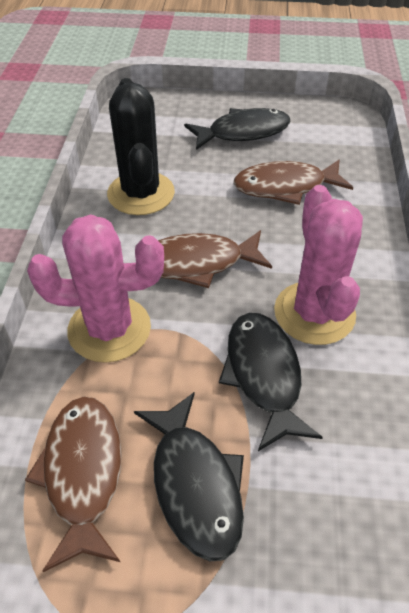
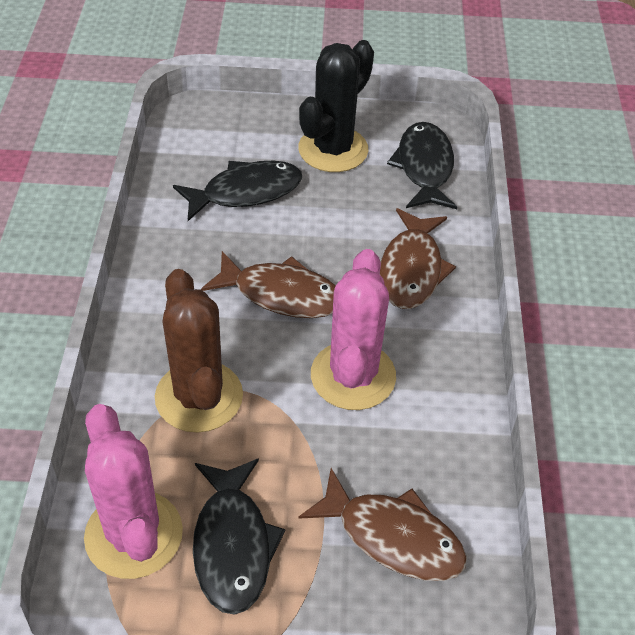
brown cactus: 0 -> 1

